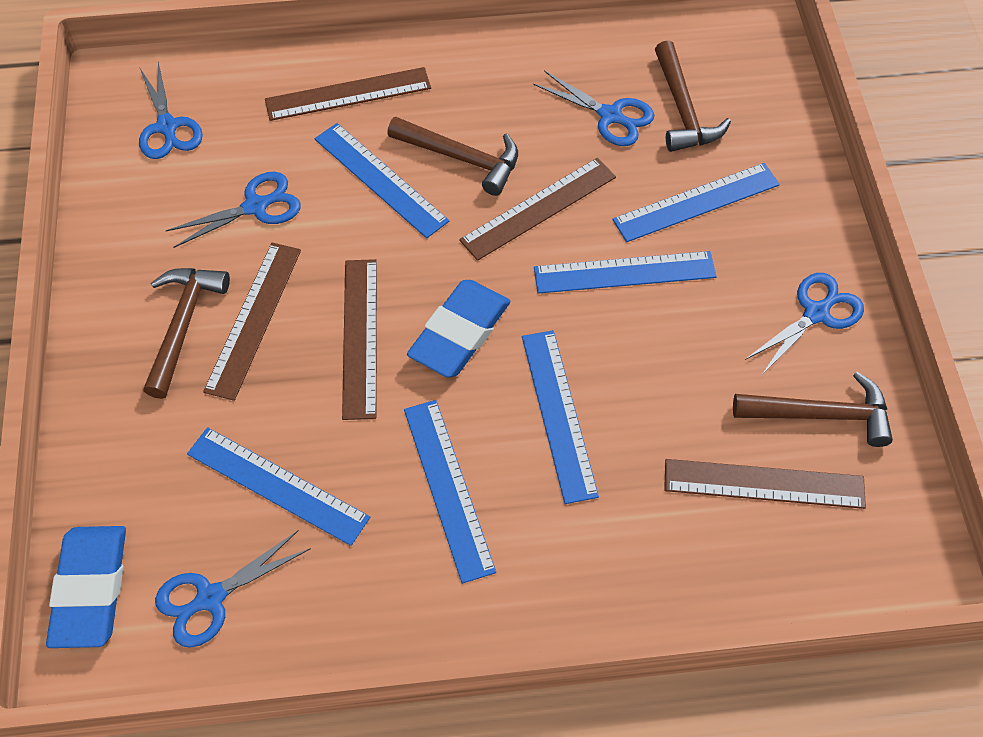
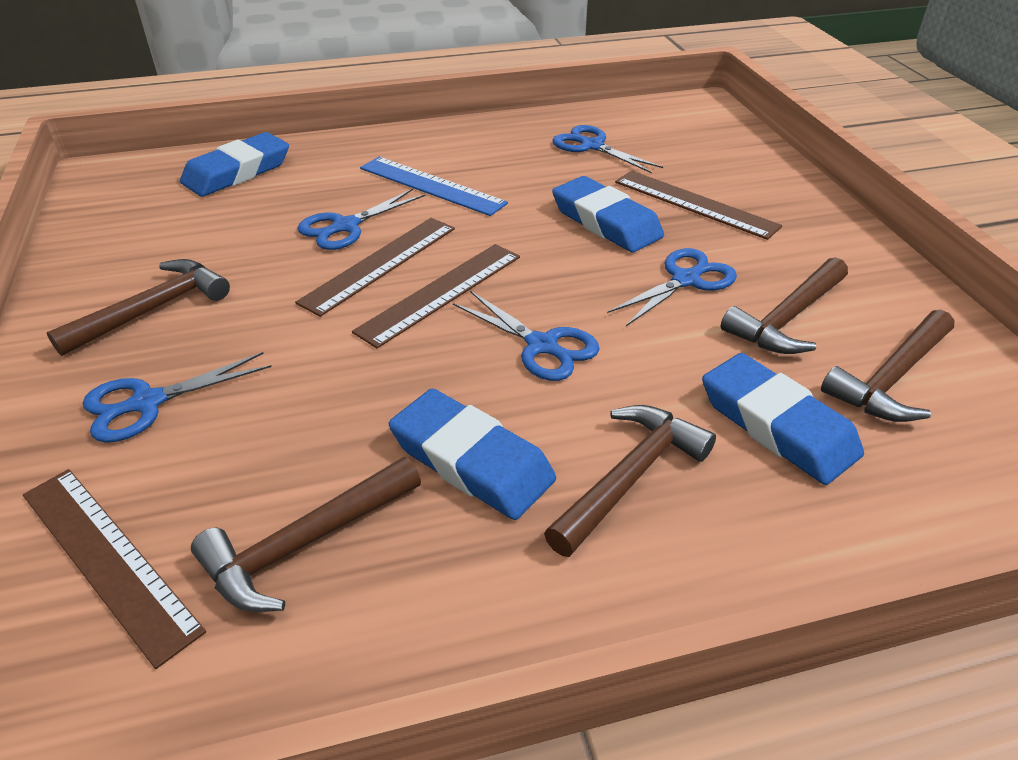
blue eraser: 2 -> 4
blue ruler: 6 -> 1
brown hammer: 4 -> 5
brown ruler: 5 -> 4

